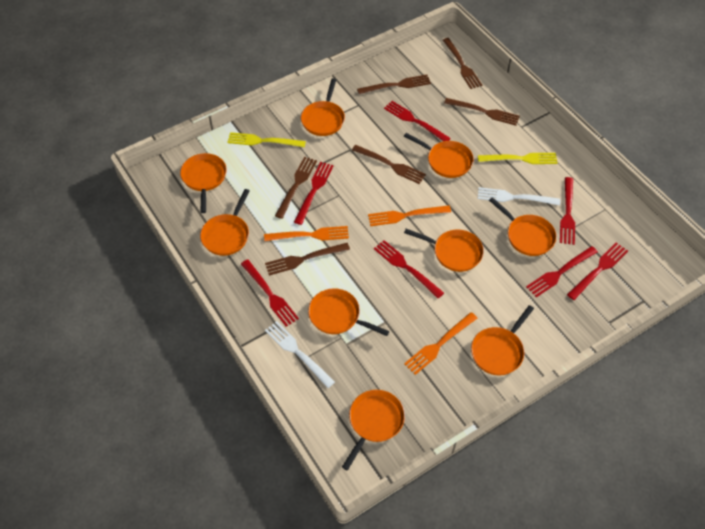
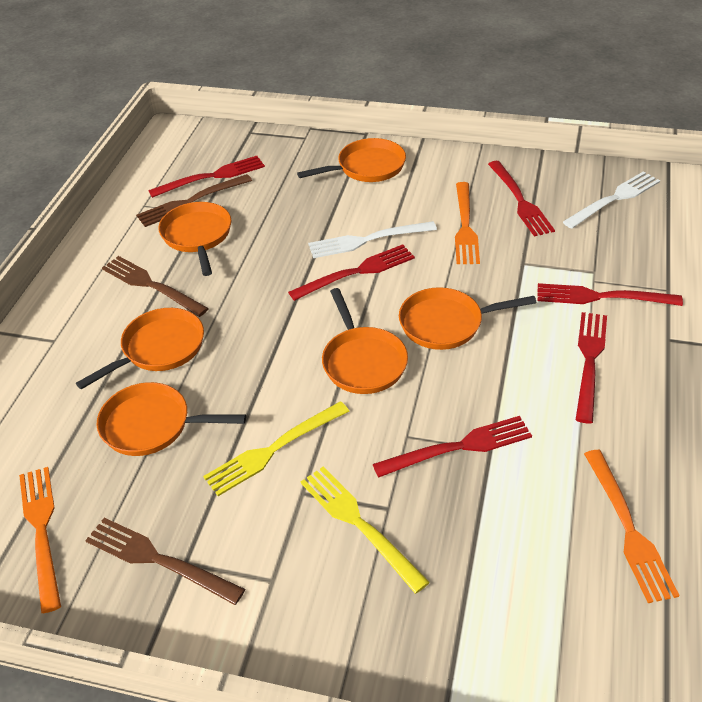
brown fork: 6 -> 3
orange pan: 9 -> 6
red fork: 7 -> 6

